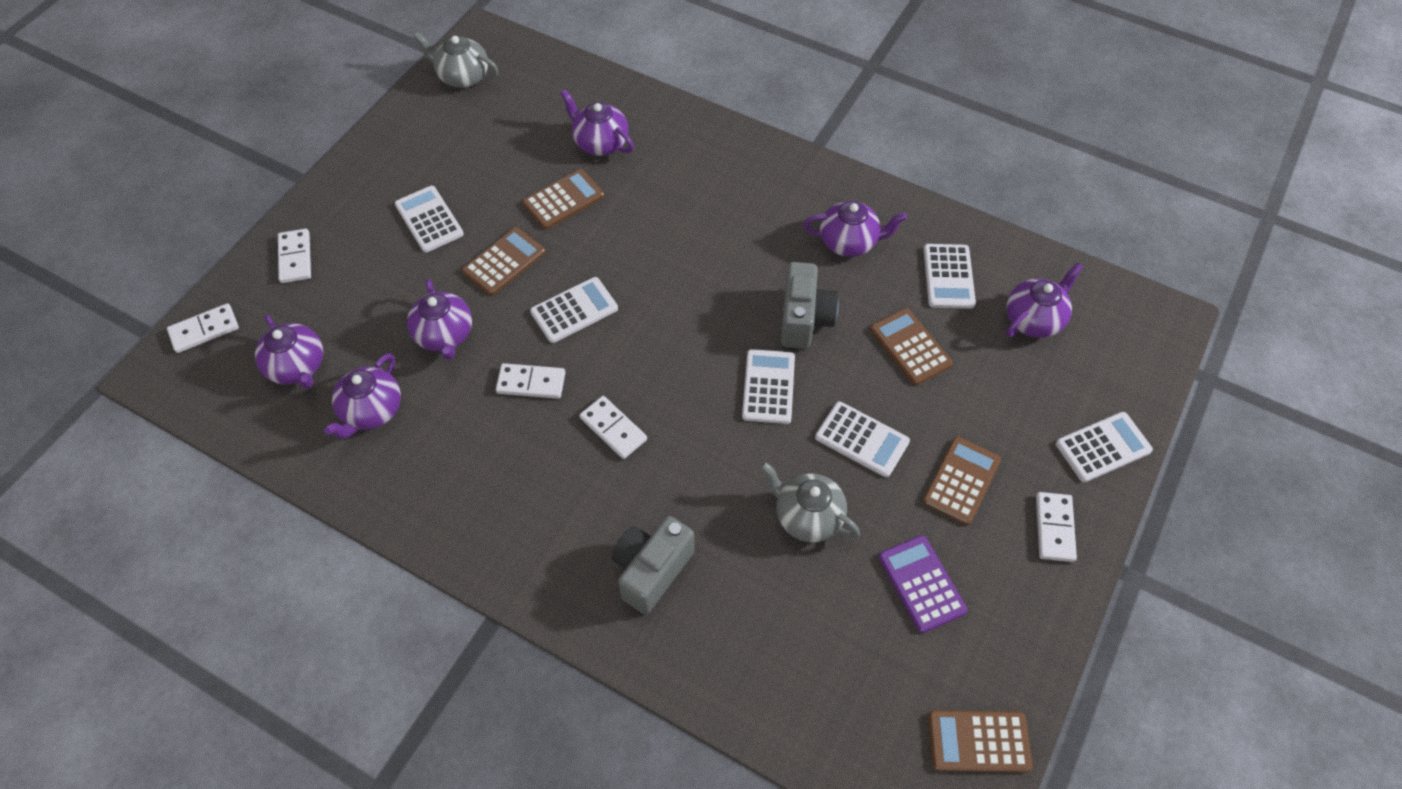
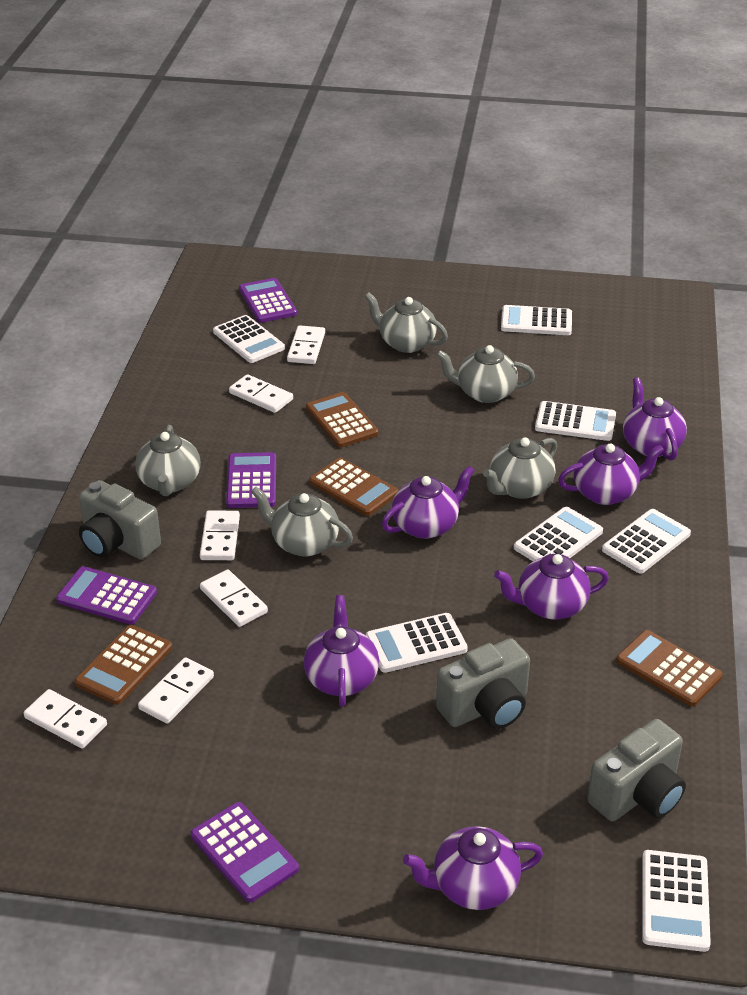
brown calculator: 5 -> 4
grey camera: 2 -> 3
grey teapot: 2 -> 5
purple calculator: 1 -> 4
white calculator: 6 -> 7
white domino: 5 -> 6

